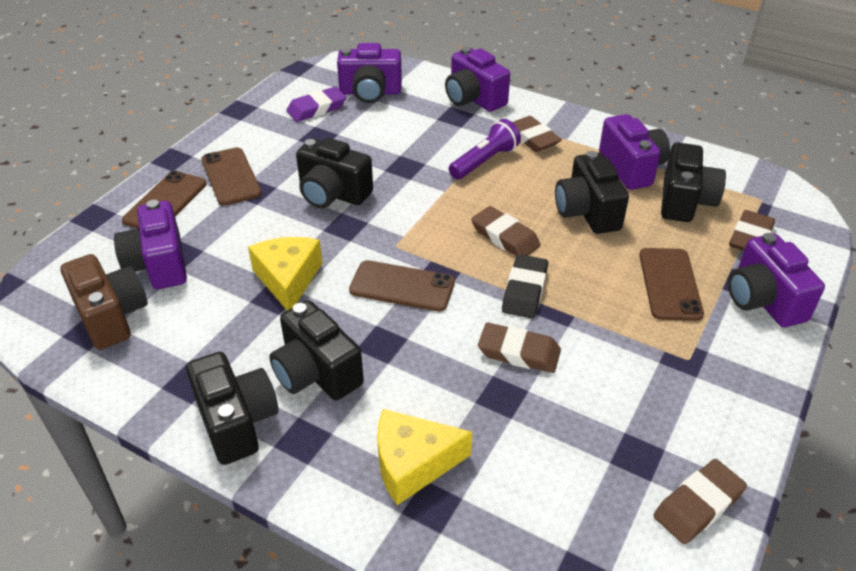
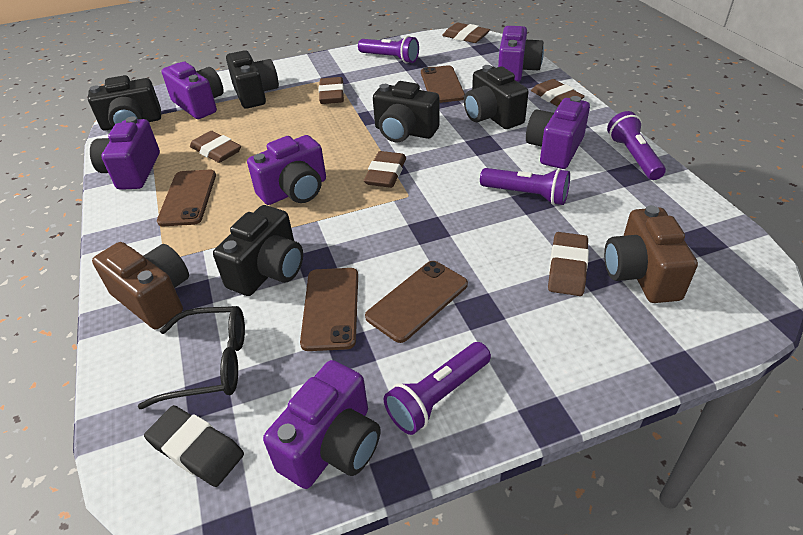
black glasses: 0 -> 1
brown camera: 1 -> 2
brown eraser: 5 -> 6
purple camera: 5 -> 6
purple eraser: 1 -> 0
purple flashlight: 1 -> 4
yellow cheese: 2 -> 0

